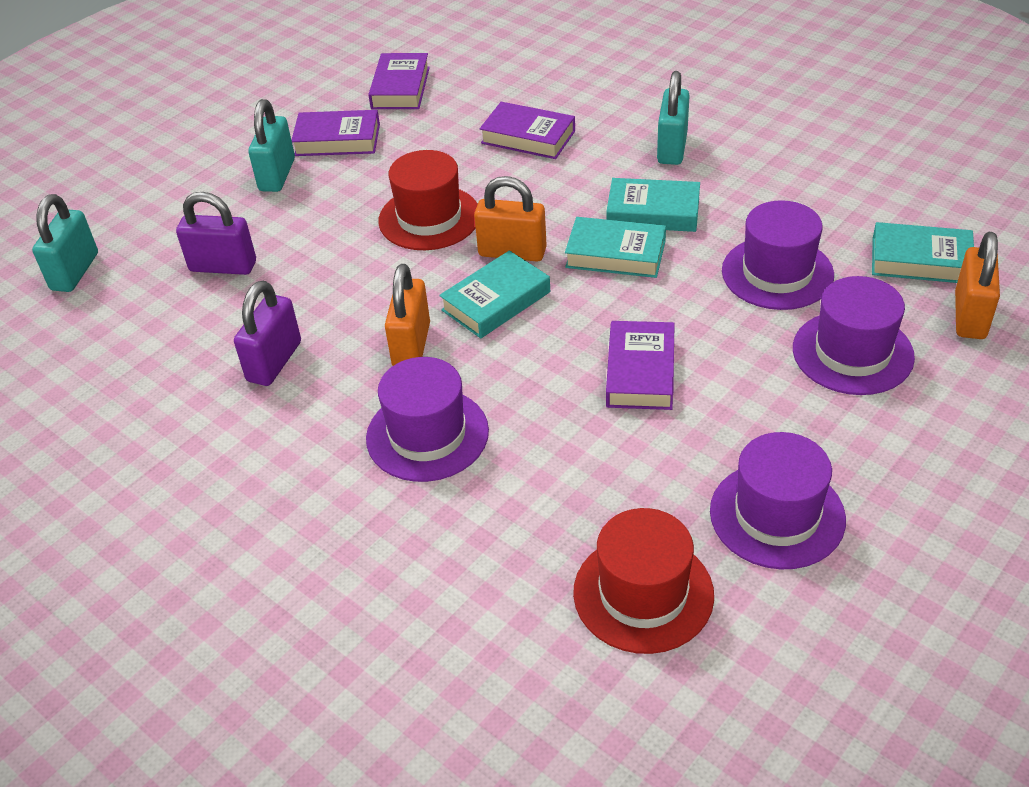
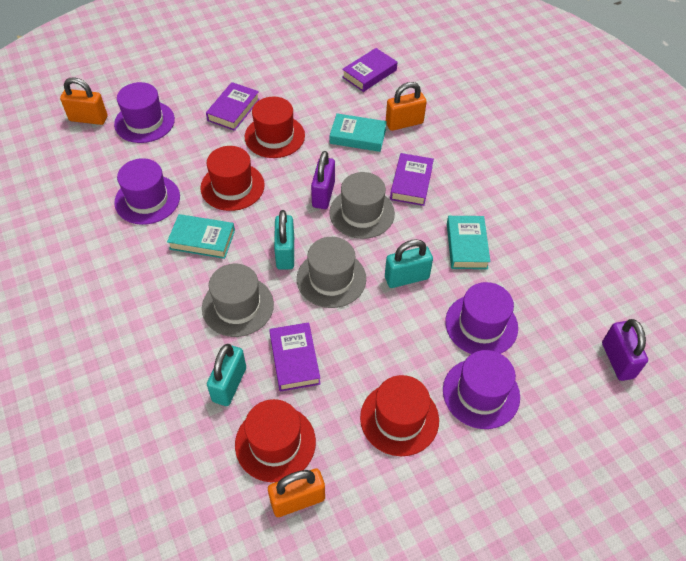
grey hat: 0 -> 3
red hat: 2 -> 4
turquoise book: 4 -> 3

